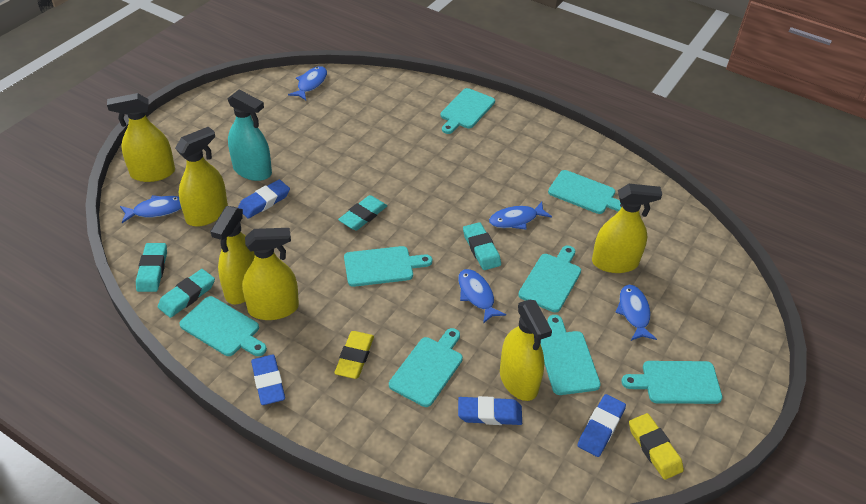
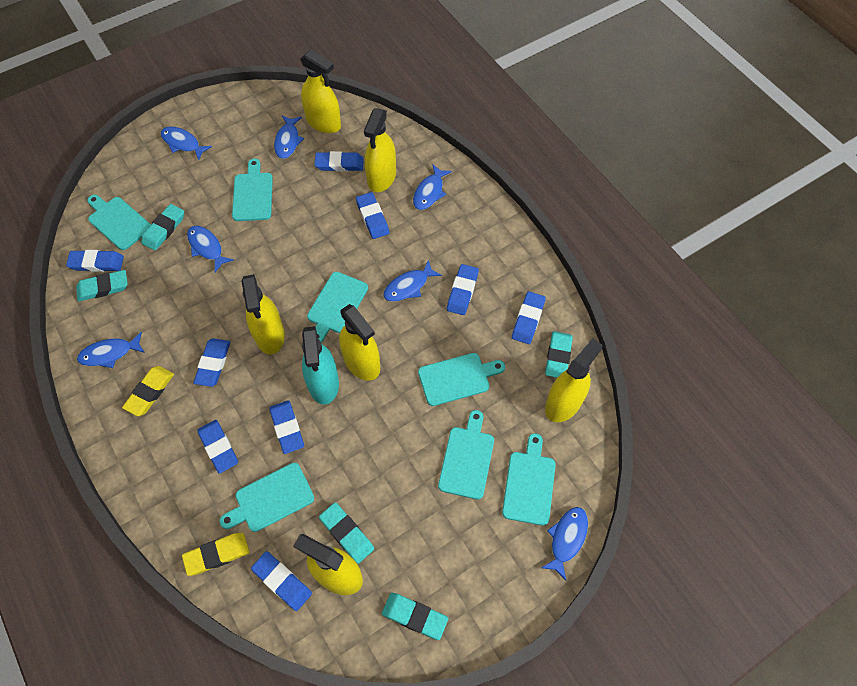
blue eraser: 4 -> 9
blue fish: 5 -> 7
turquoise cutting board: 8 -> 7
turquoise eraser: 4 -> 5

